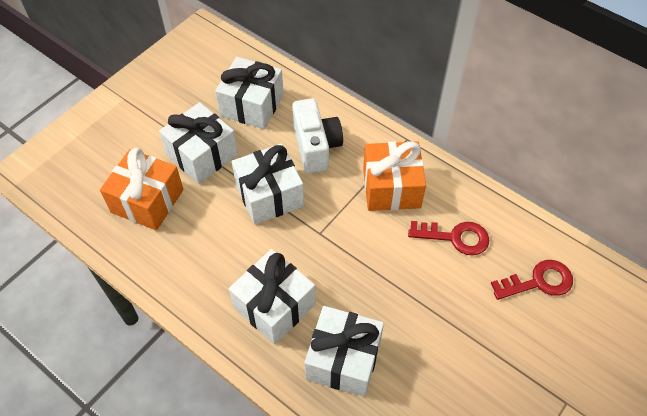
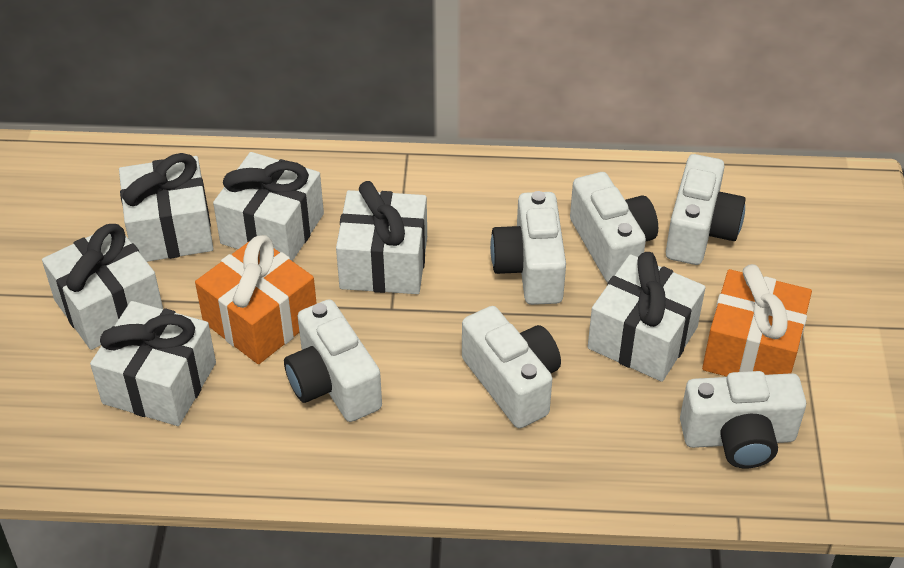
red key: 2 -> 0
white camera: 1 -> 6
white gift: 5 -> 6

